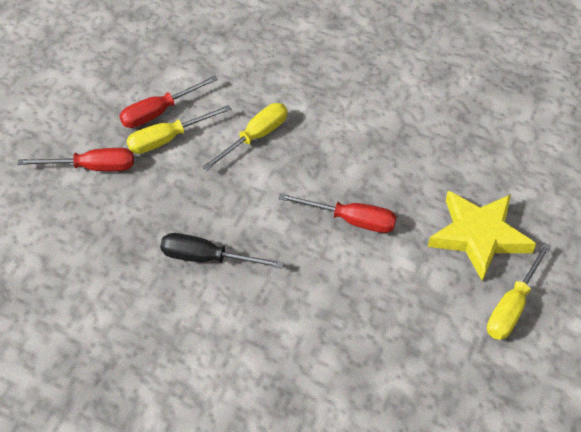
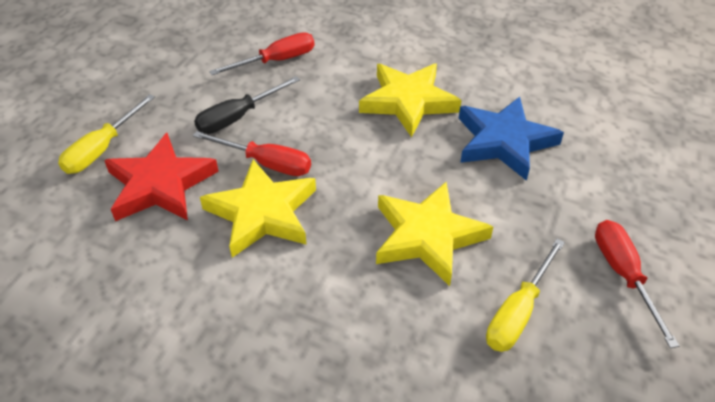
blue star: 0 -> 1
red star: 0 -> 1
yellow screwdriver: 3 -> 2
yellow star: 1 -> 3

